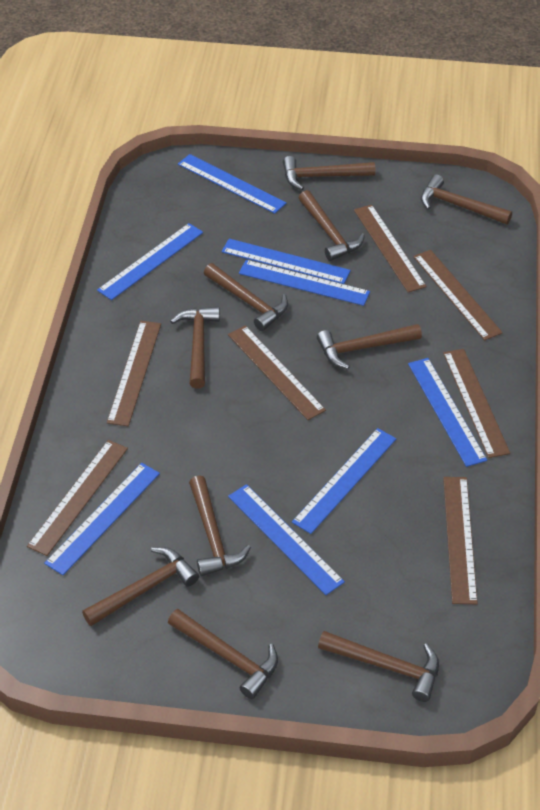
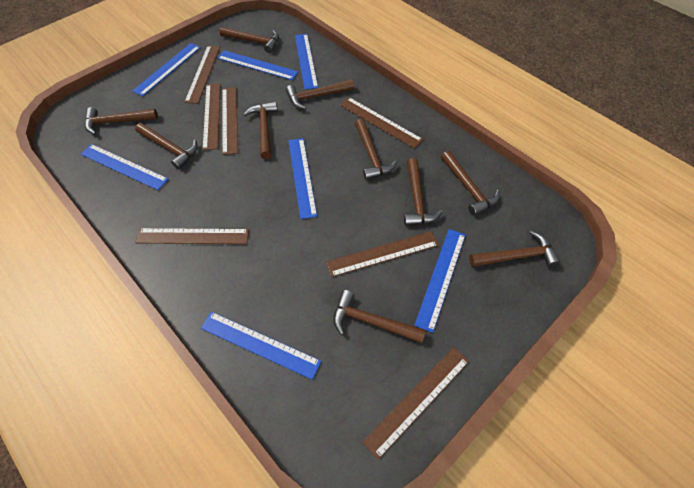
blue ruler: 8 -> 7

